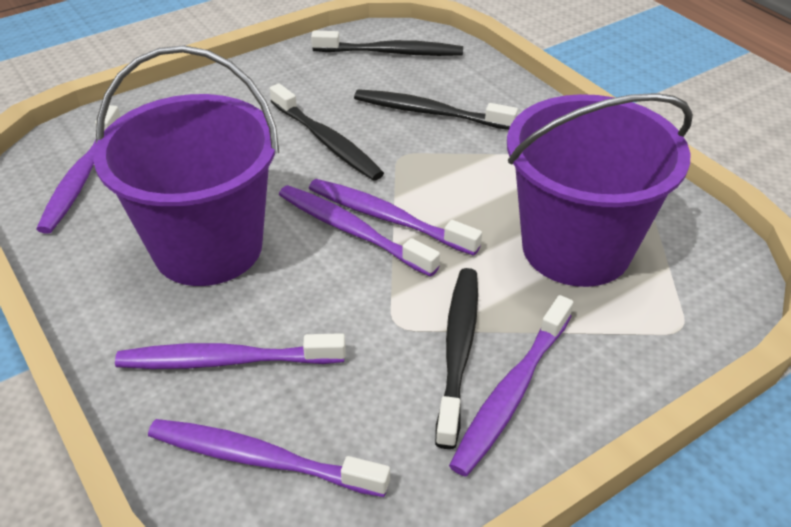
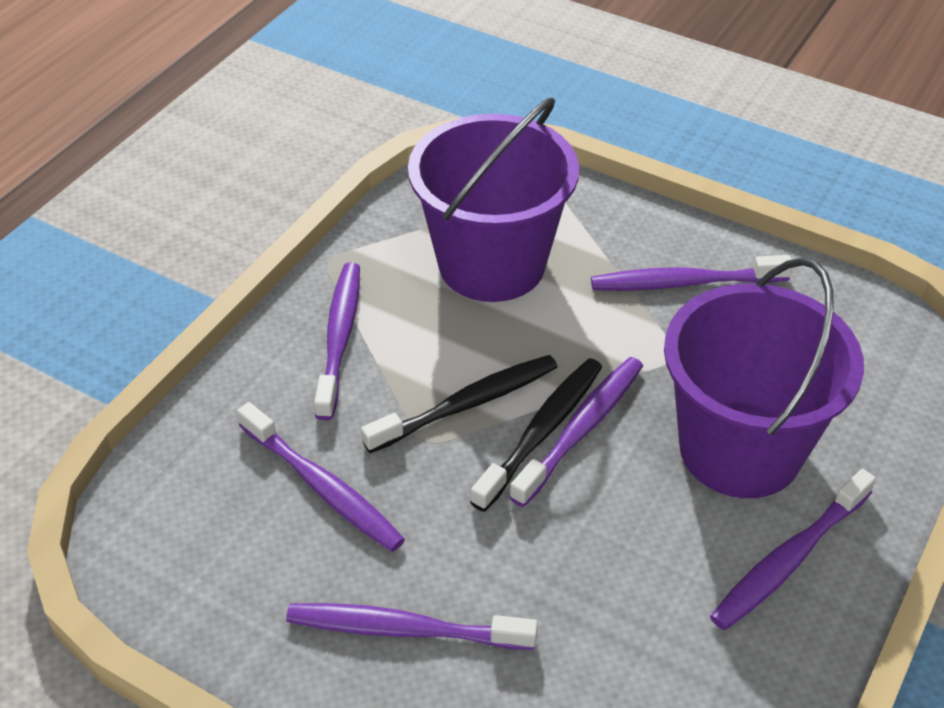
black toothbrush: 4 -> 2

